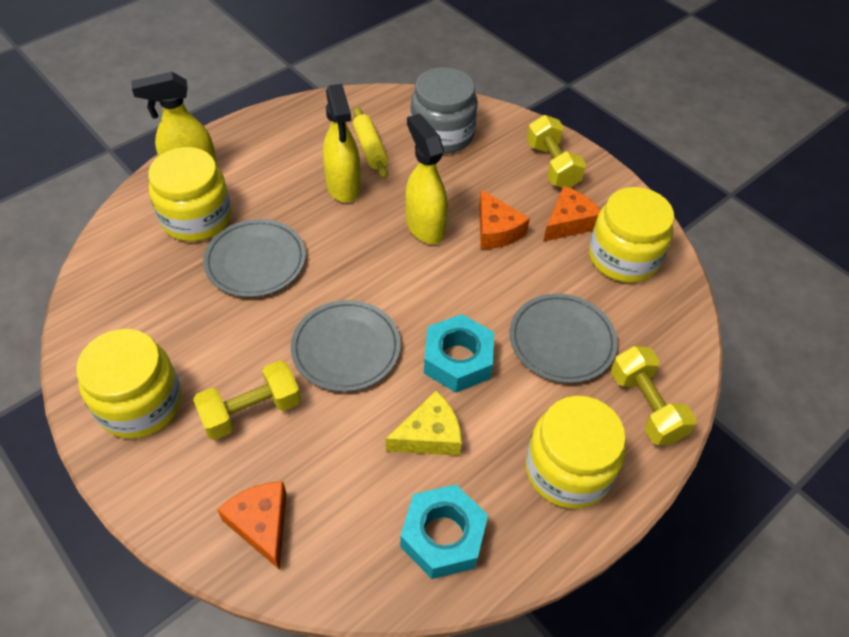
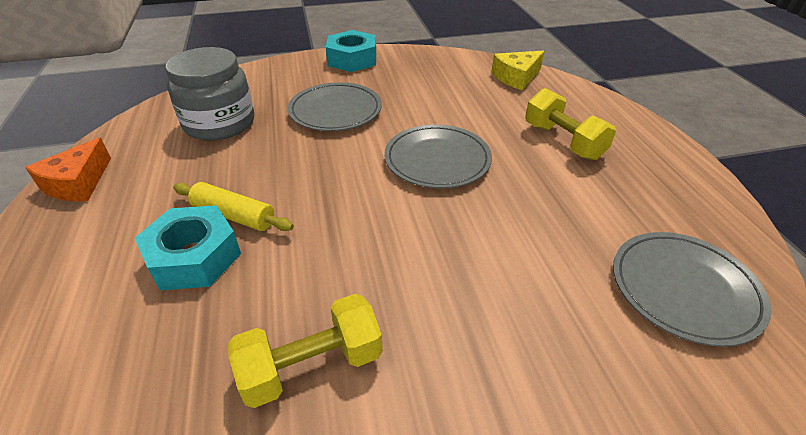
orange cheese: 3 -> 1
yellow dumbbell: 3 -> 2
yellow jar: 4 -> 0
yellow spray bottle: 3 -> 0

